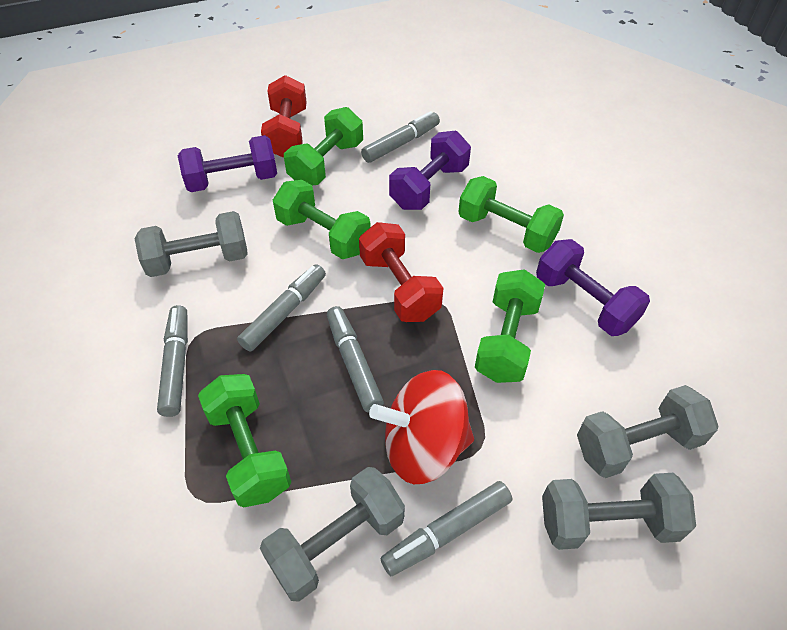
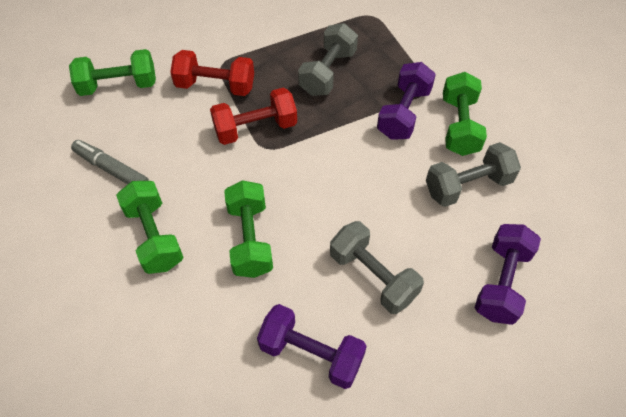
green dumbbell: 5 -> 4
grey dumbbell: 4 -> 3
grey marker: 5 -> 1
red spinning top: 1 -> 0

